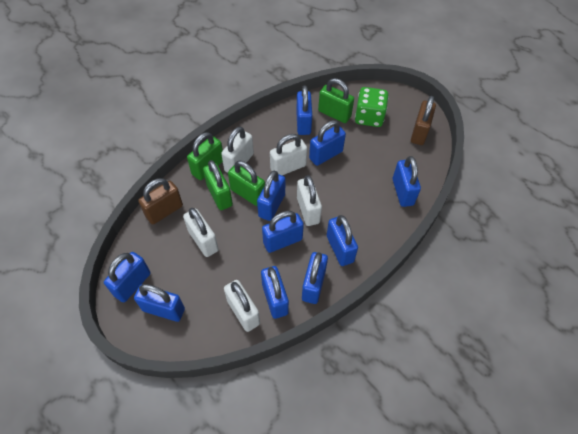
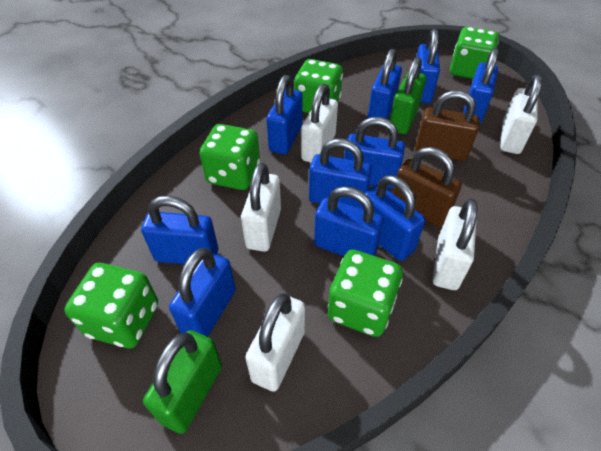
green dice: 1 -> 5
green padlock: 4 -> 2

